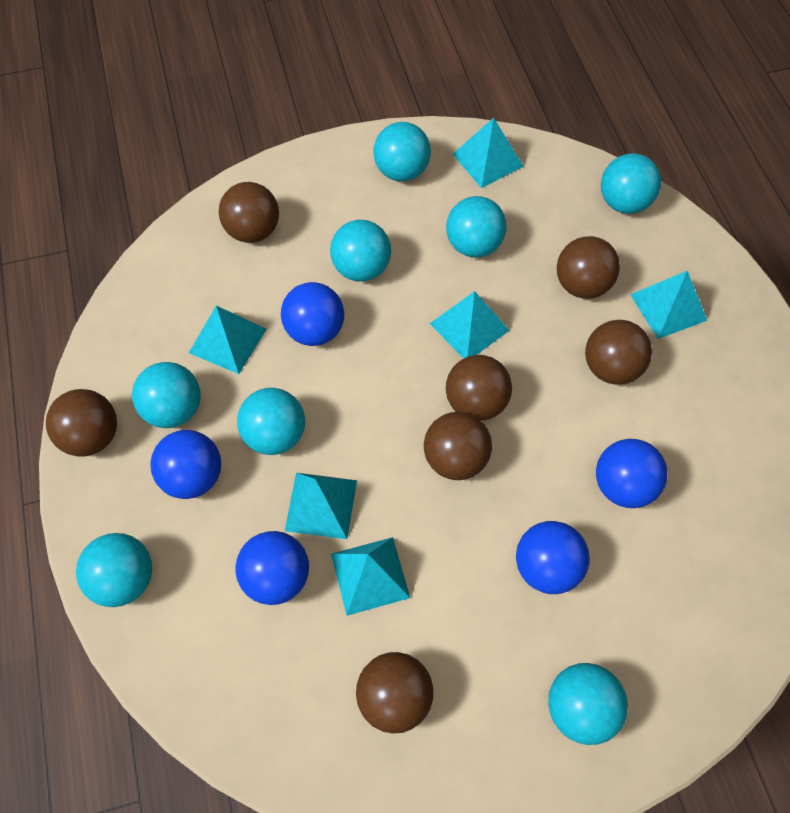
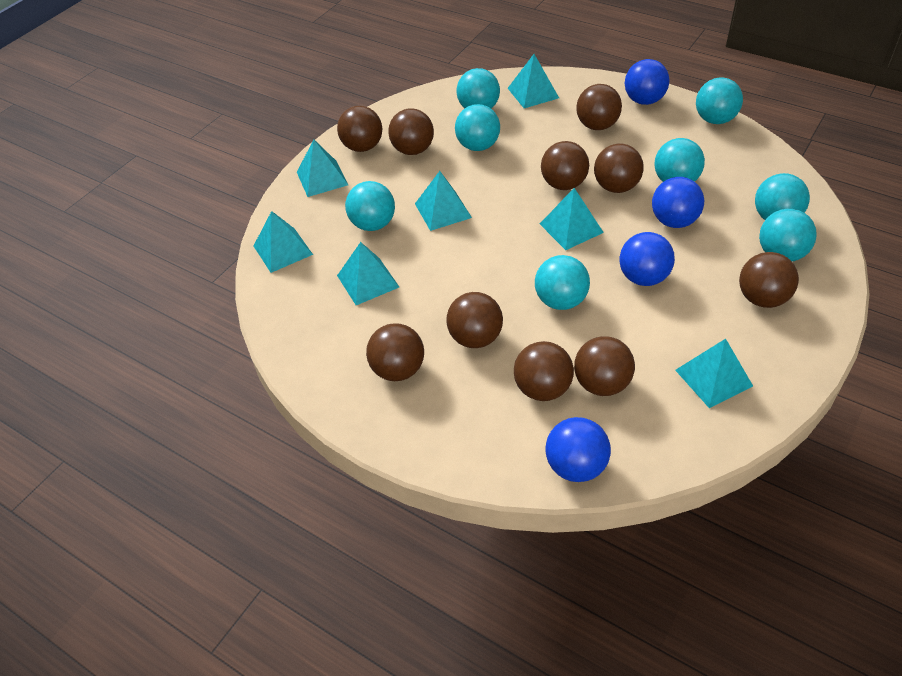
blue ball: 5 -> 4
brown ball: 7 -> 10
turquoise pyramid: 6 -> 7

